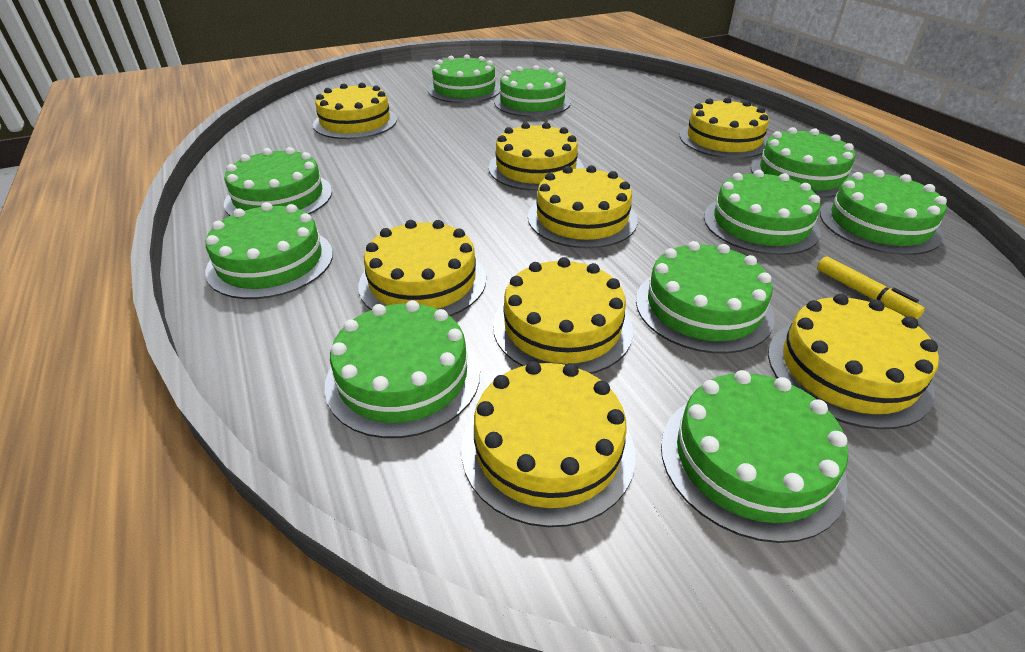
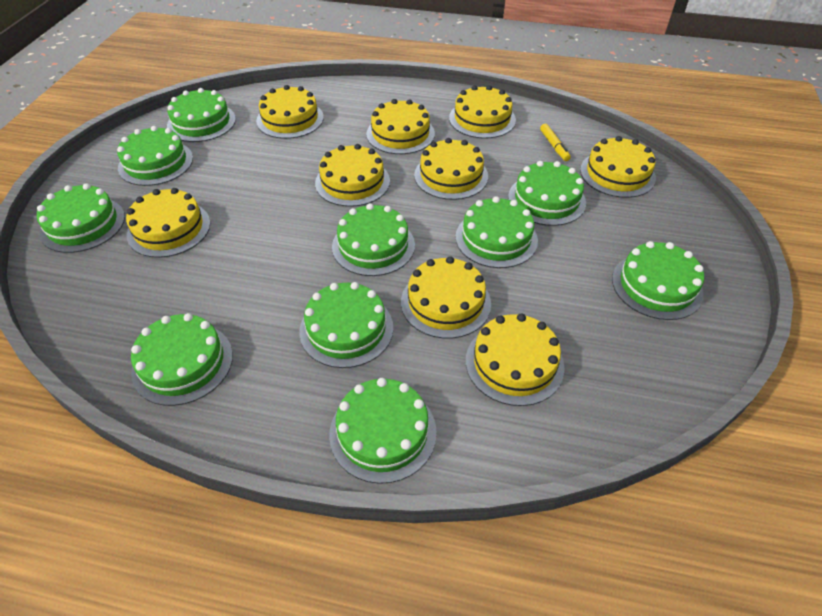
yellow cake: 8 -> 9

